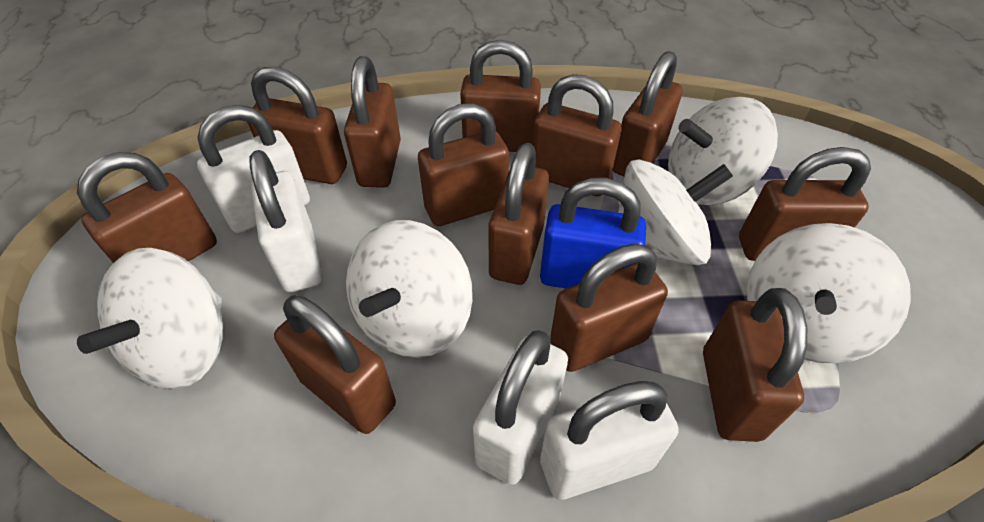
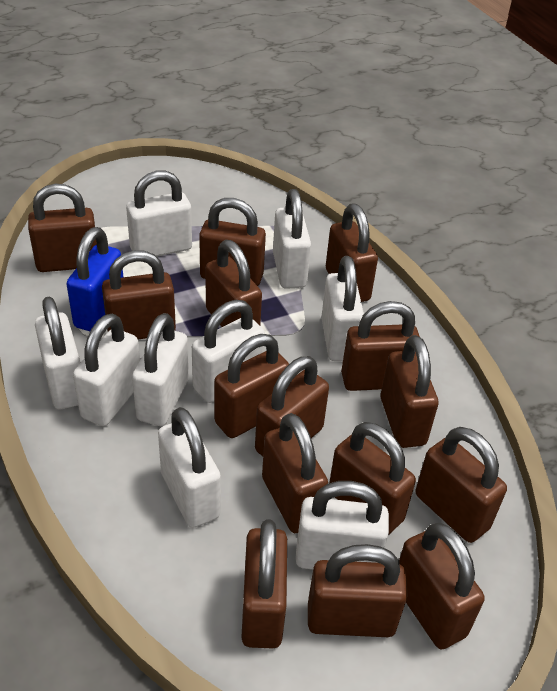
brown padlock: 12 -> 15
white padlock: 4 -> 9
white spinning top: 5 -> 0

